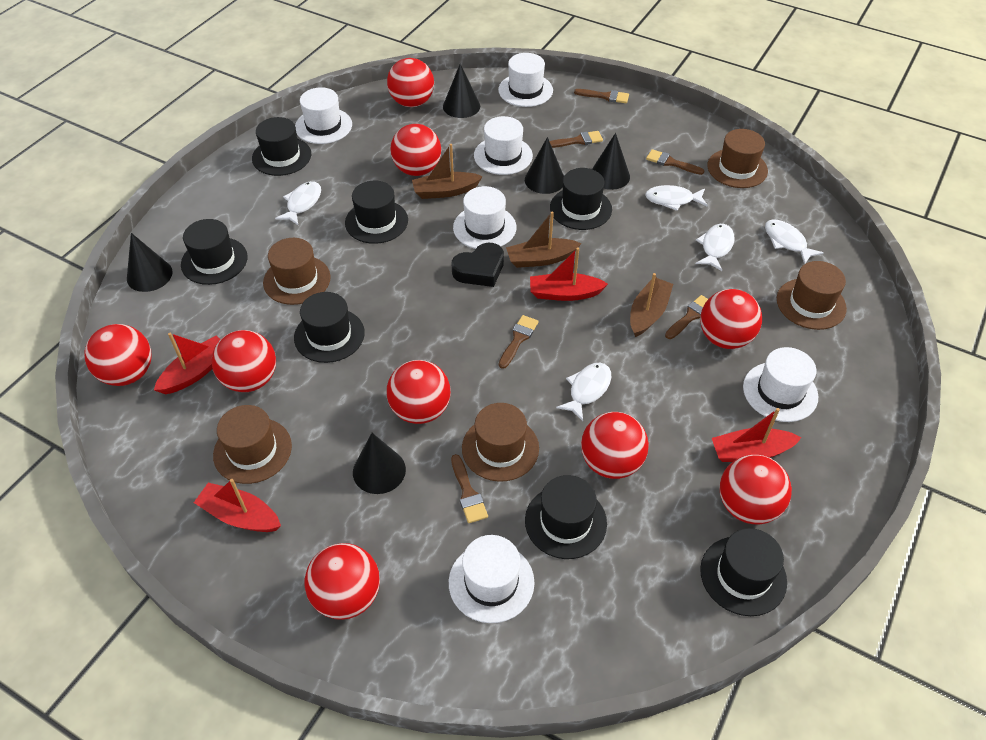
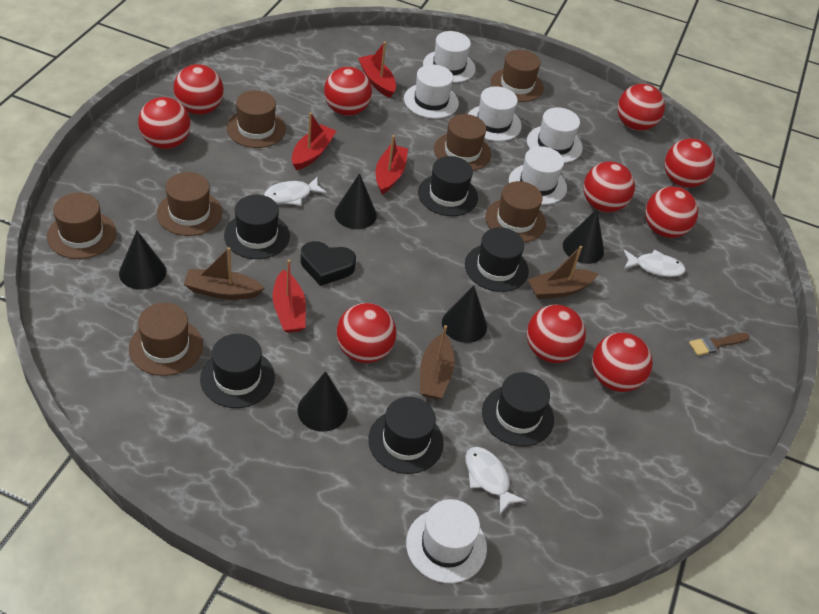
black hat: 7 -> 6
brown brush: 6 -> 1
brown hat: 5 -> 7
red ball: 9 -> 10
white fish: 5 -> 3

